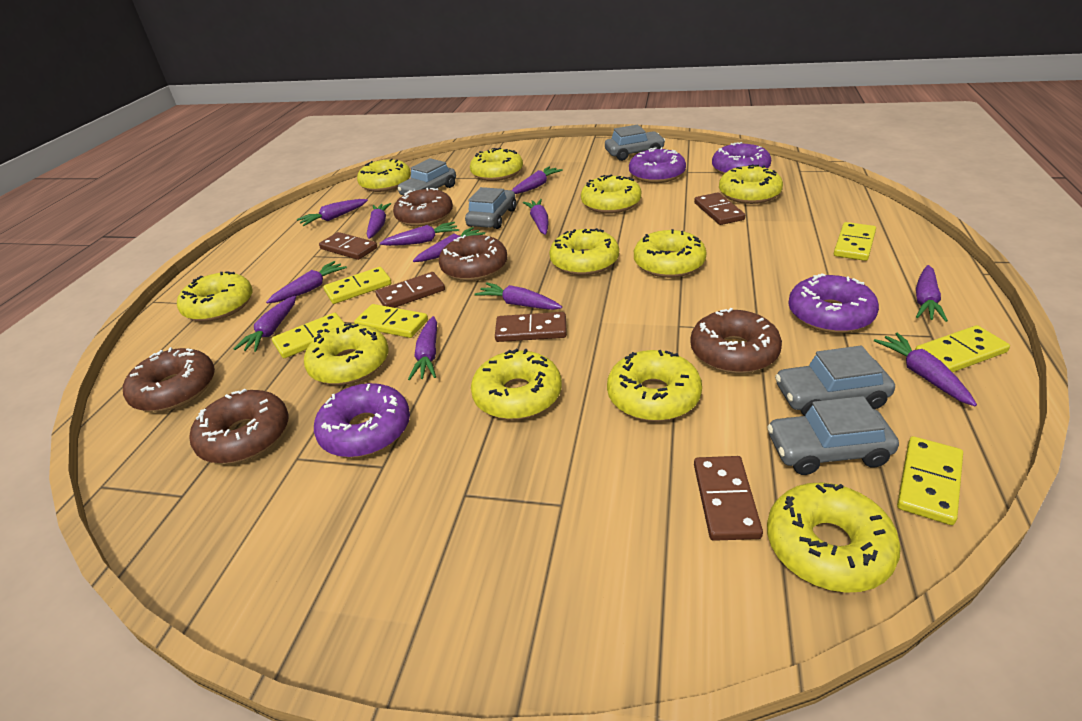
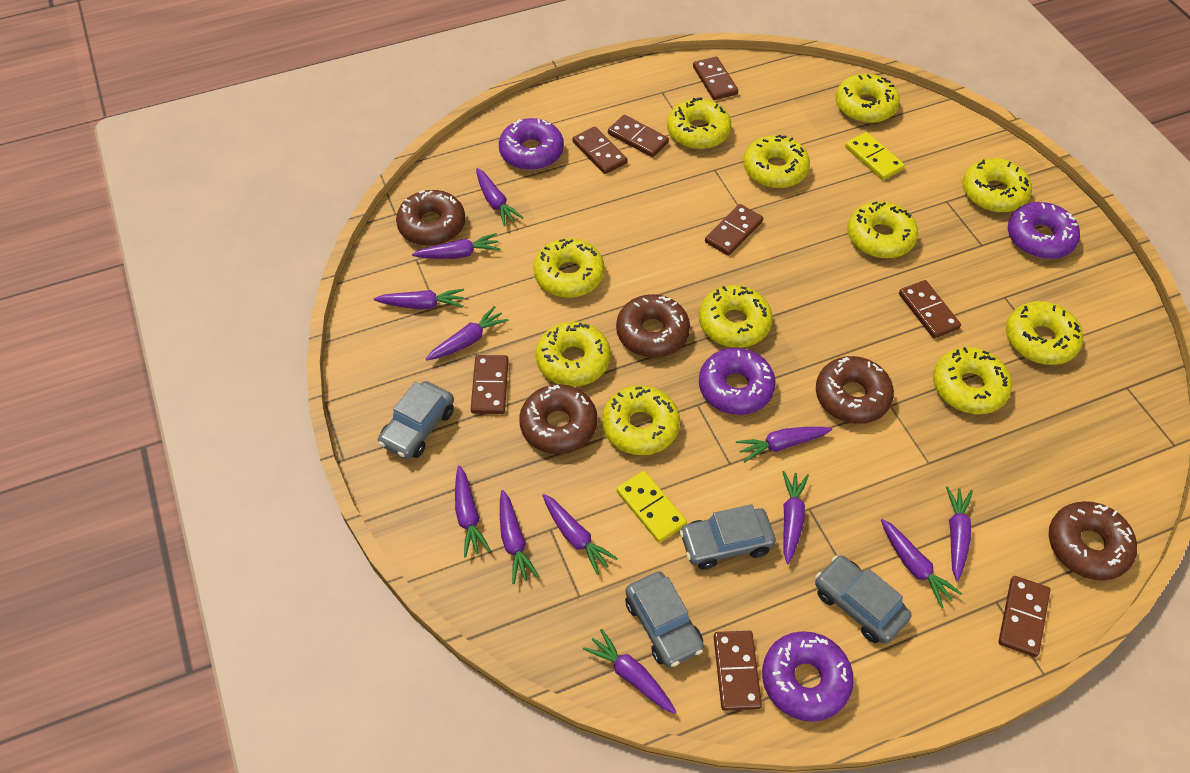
brown domino: 5 -> 8
grey car: 5 -> 4
yellow domino: 6 -> 2

